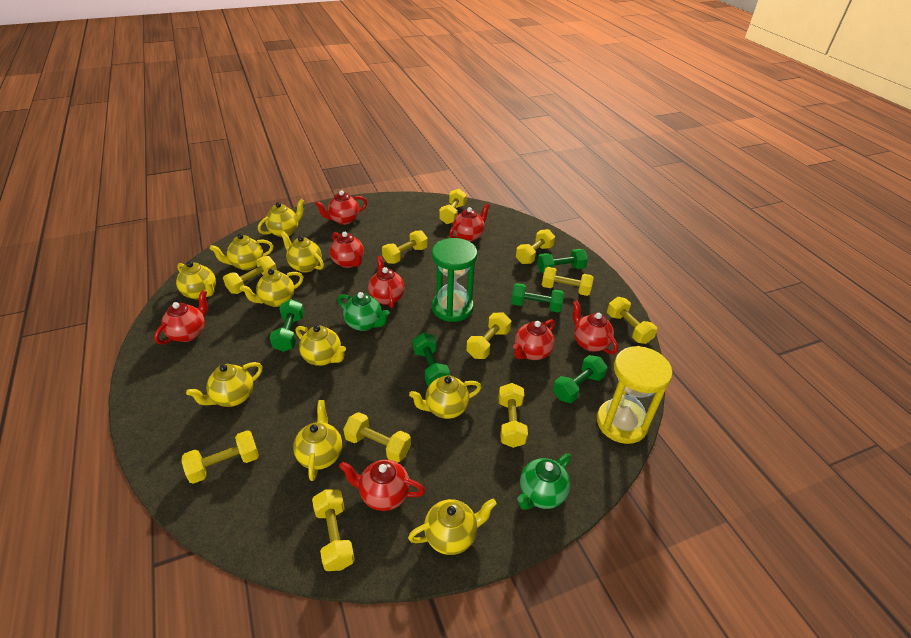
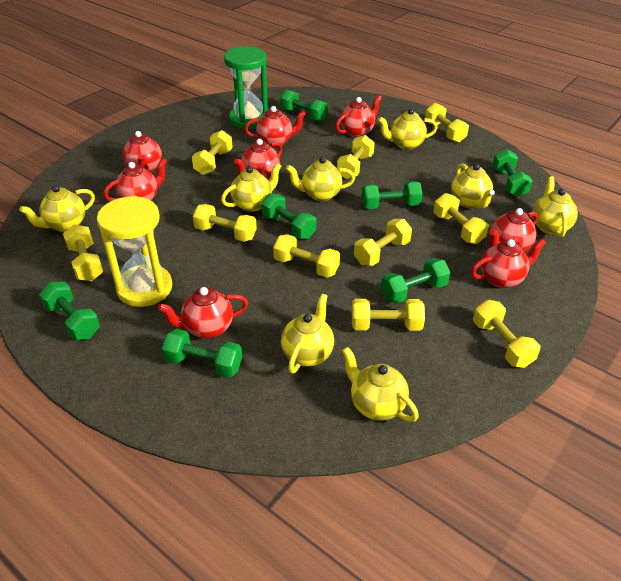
green dumbbell: 5 -> 7
green teapot: 2 -> 0
yellow dumbbell: 11 -> 10
yellow teapot: 10 -> 8

